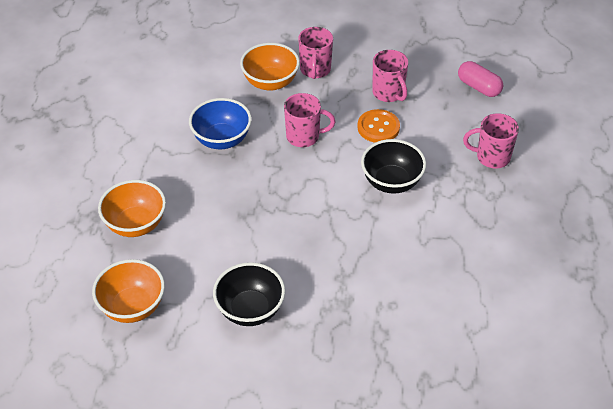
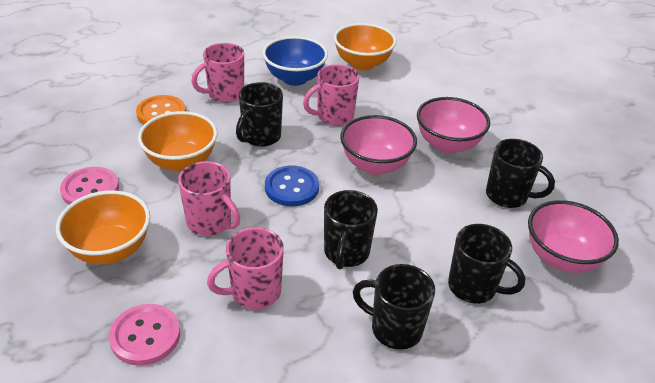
black bowl: 2 -> 0
black mug: 0 -> 5
blue button: 0 -> 1
pink bowl: 0 -> 3
pink button: 0 -> 2
pink capsule: 1 -> 0

